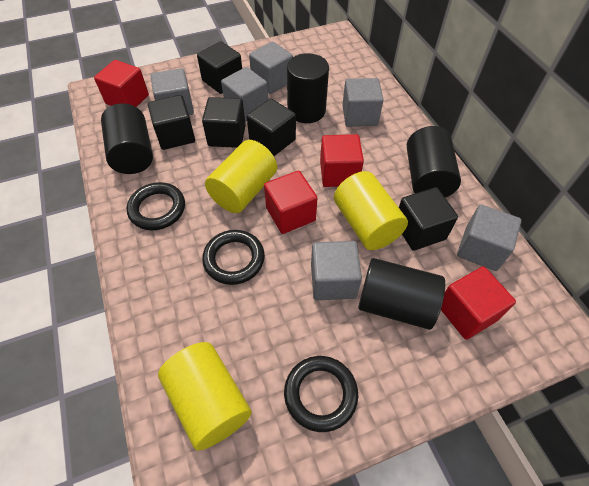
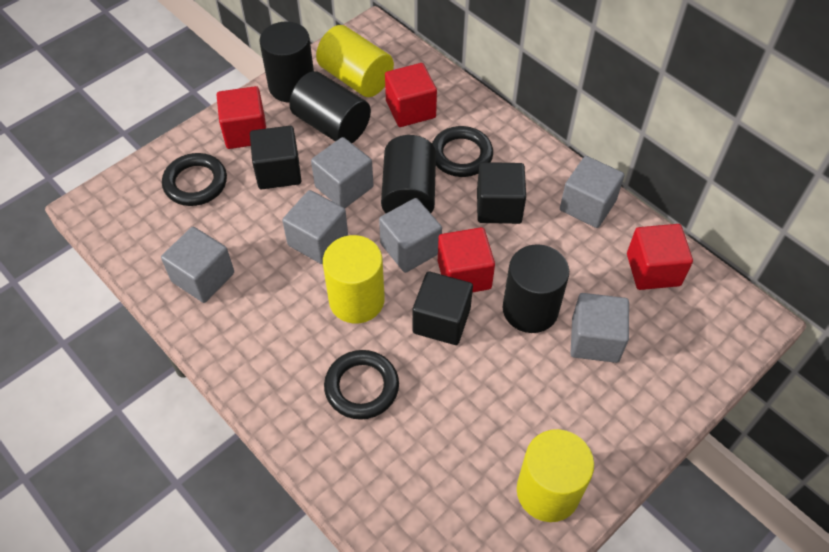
black cube: 5 -> 3

